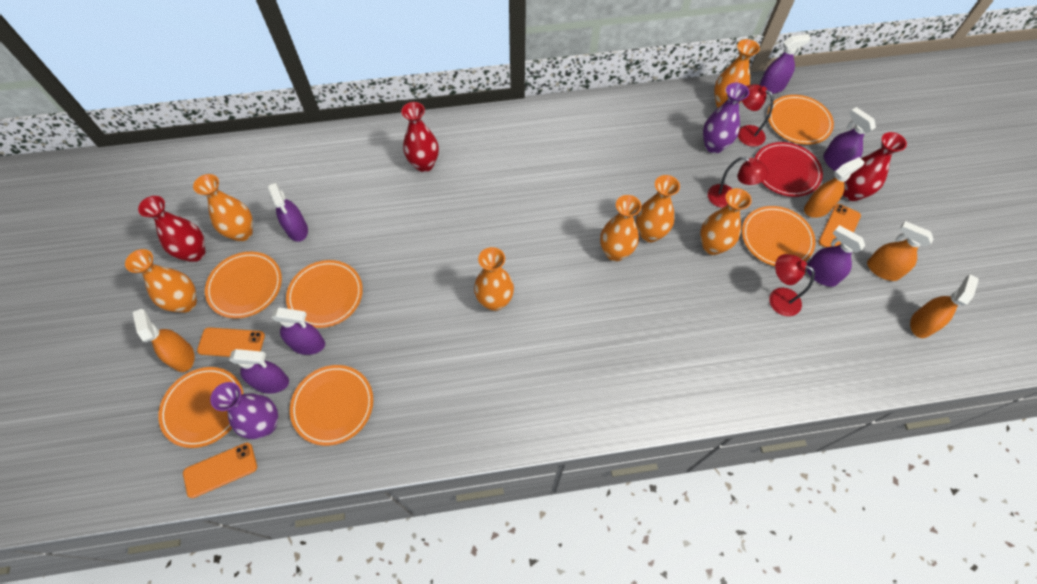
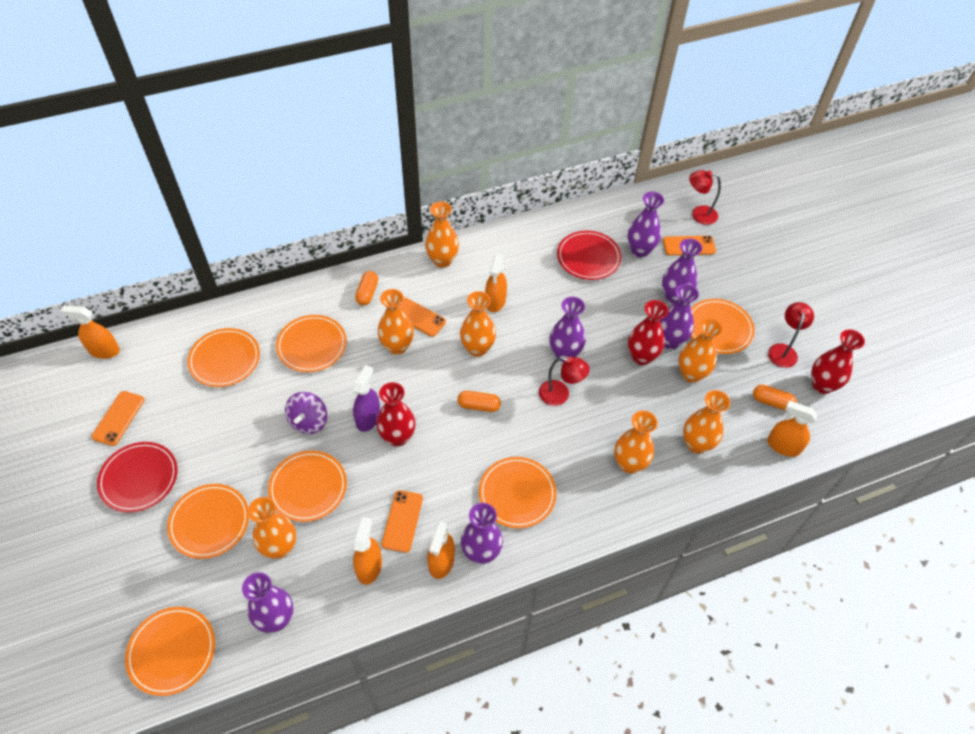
orange capsule: 0 -> 3
orange phone: 3 -> 4
orange plate: 6 -> 7
orange spray bottle: 4 -> 5
purple spinning top: 0 -> 1
purple spray bottle: 6 -> 1
purple vase: 2 -> 6
red plate: 1 -> 2

